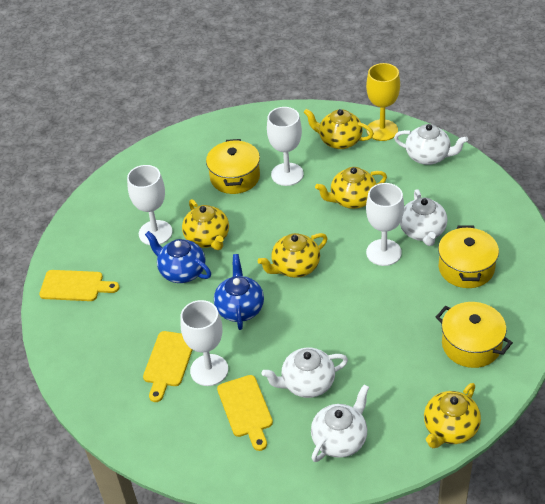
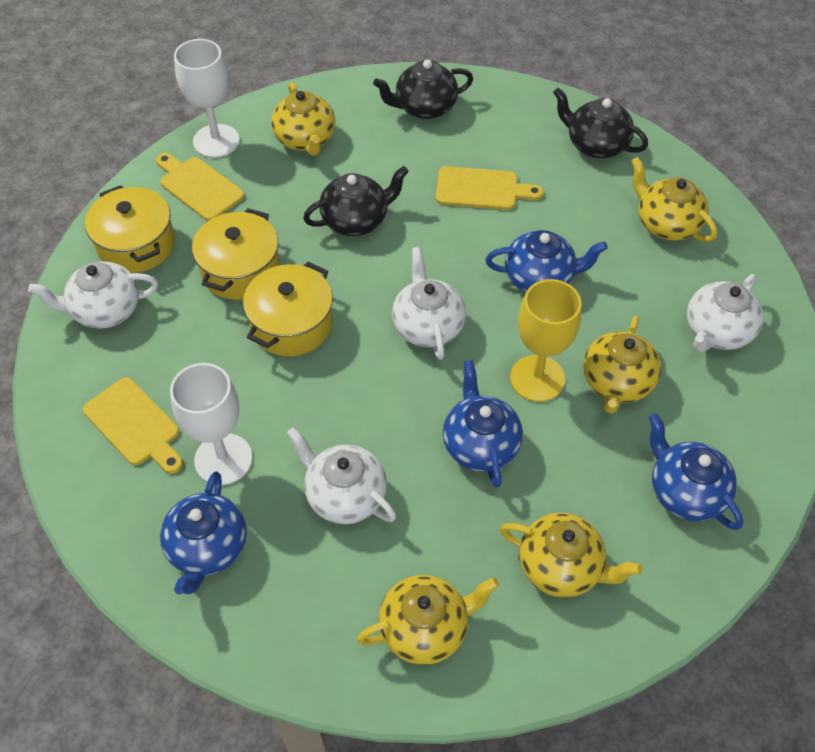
black teapot: 0 -> 3
blue teapot: 2 -> 4
white goblet: 4 -> 2

